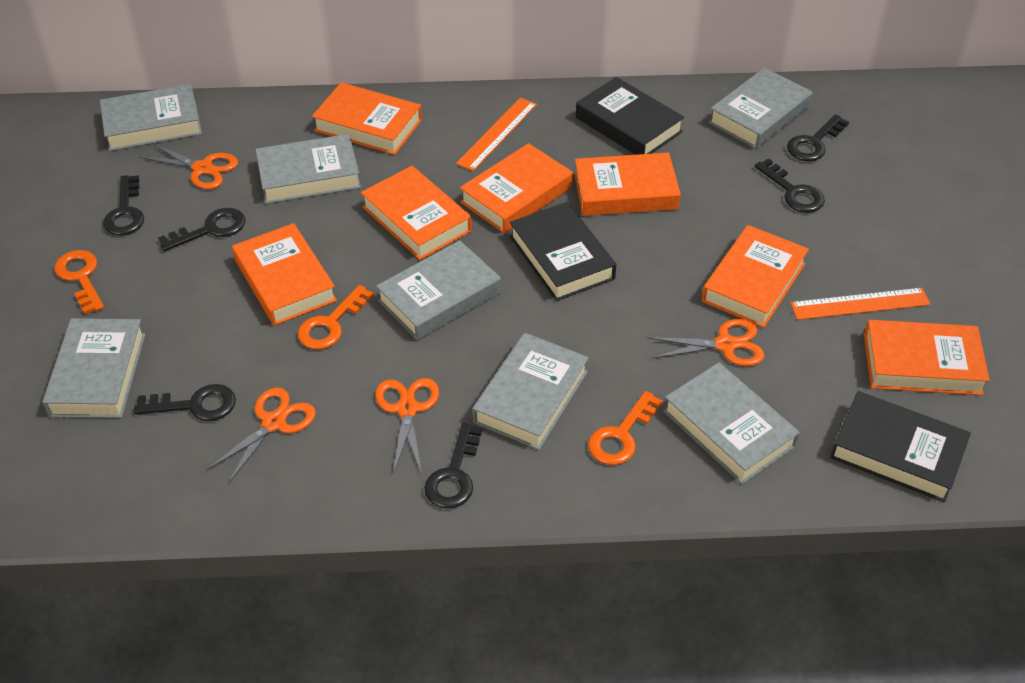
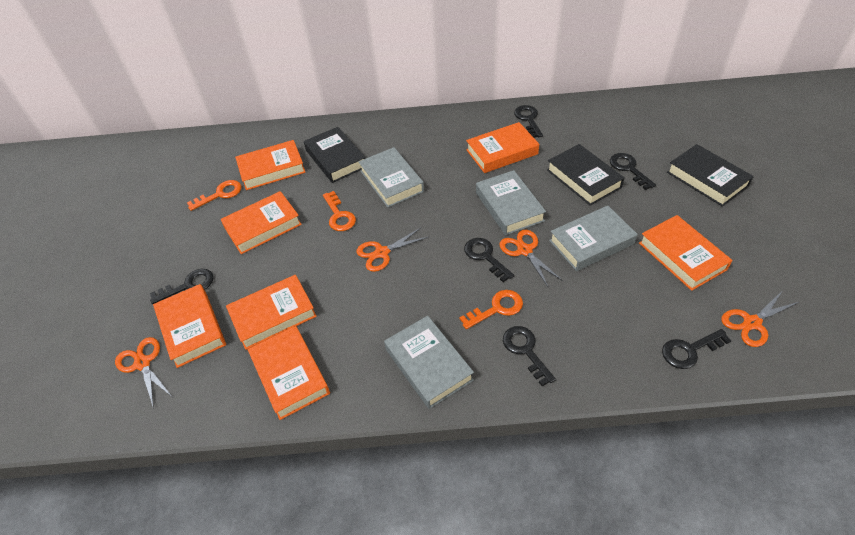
grey book: 7 -> 4
orange ruler: 2 -> 0

